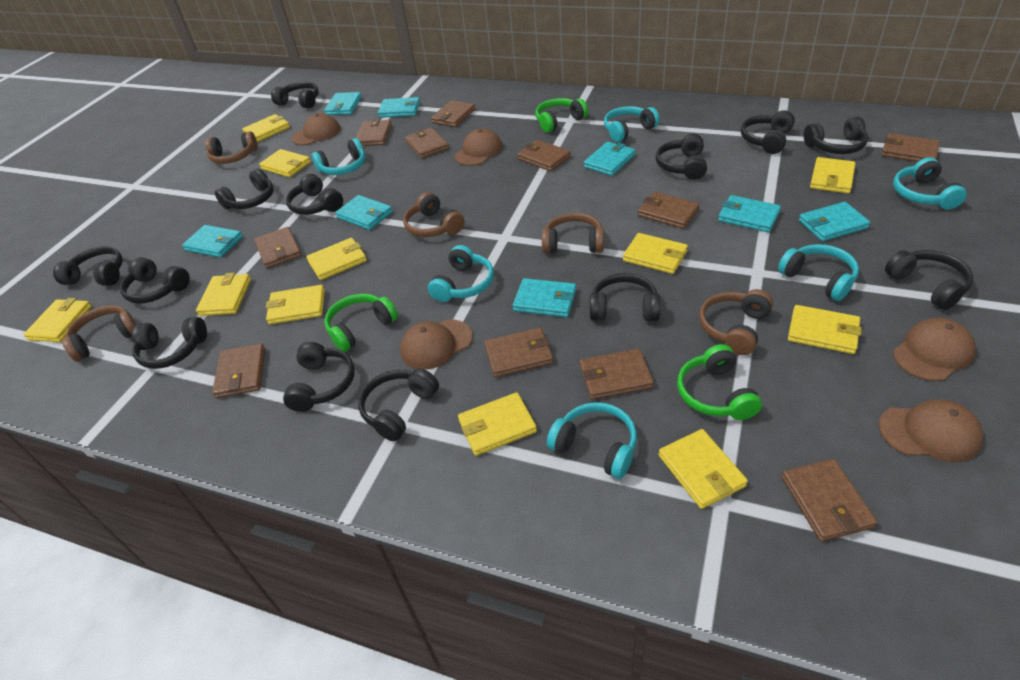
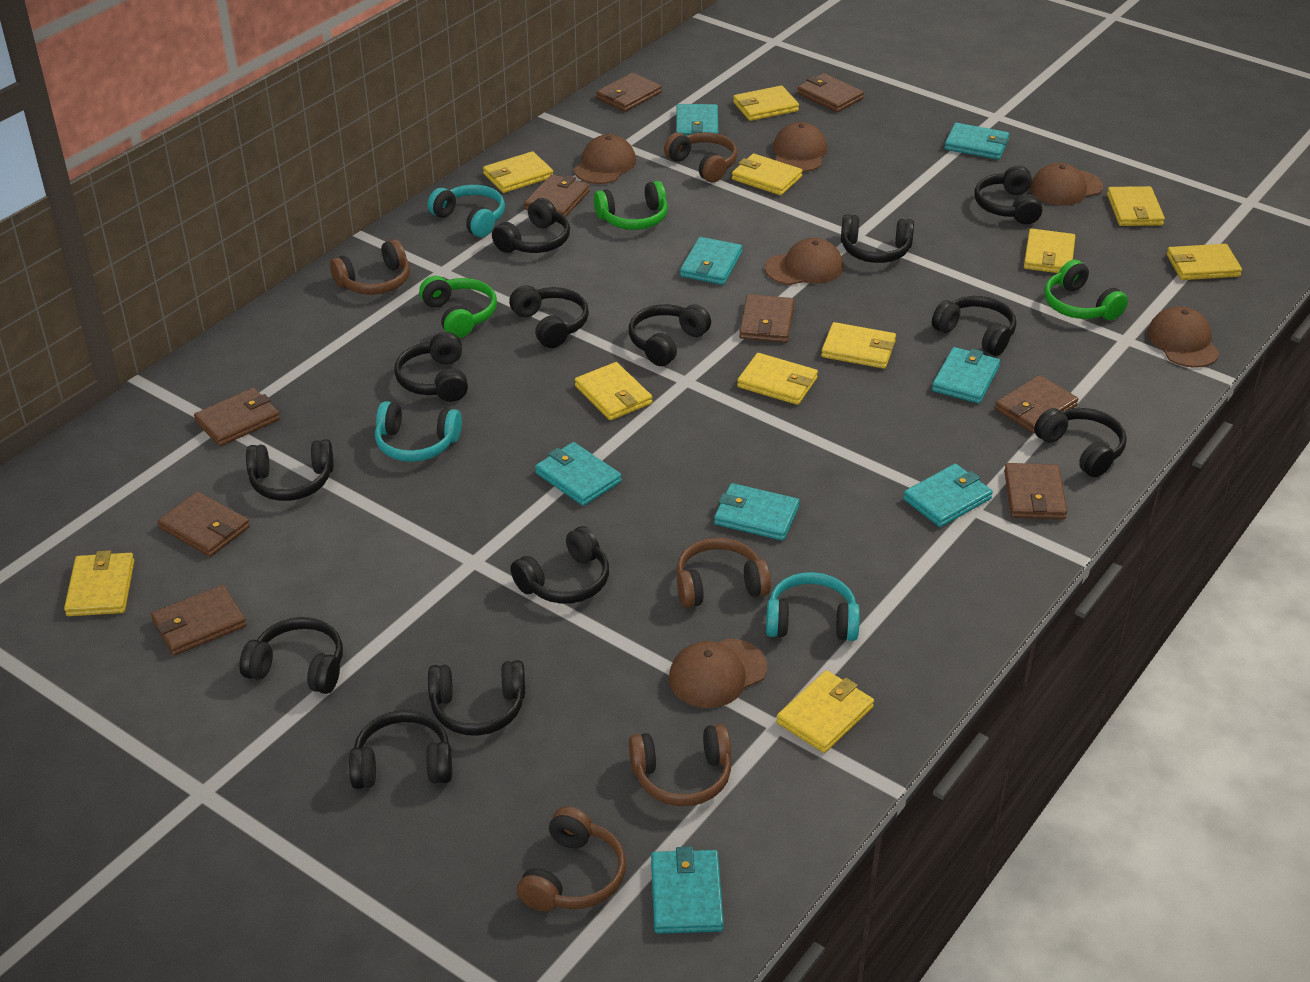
brown cap: 5 -> 6
brown wallet: 11 -> 9
turquoise headphones: 6 -> 3

